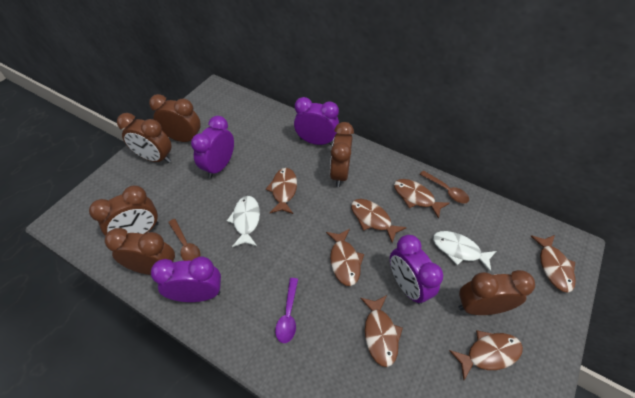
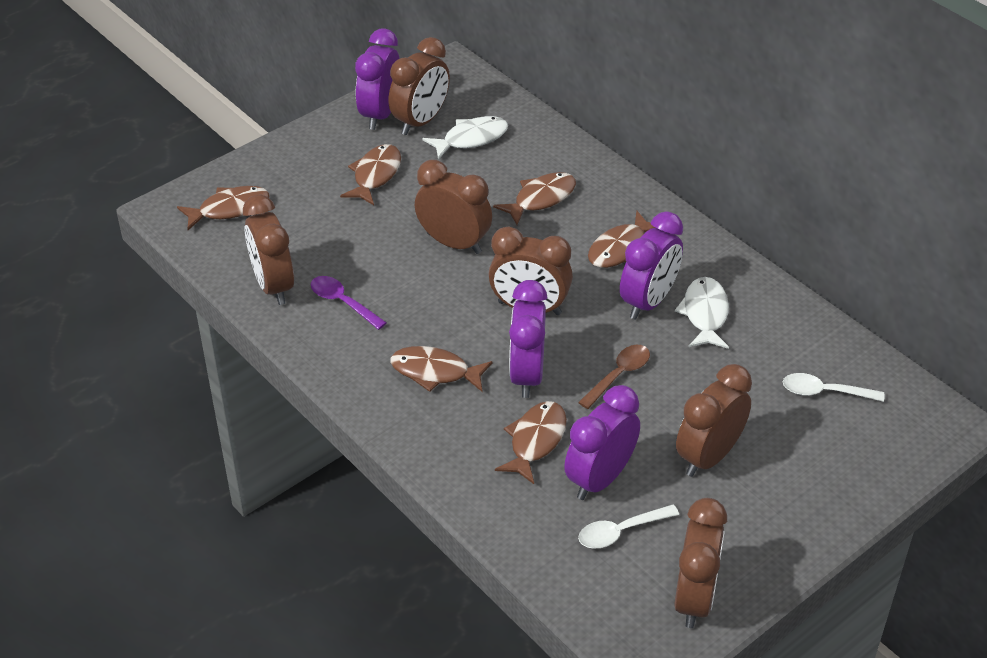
brown fish: 7 -> 6
brown spoon: 2 -> 1
white spoon: 0 -> 2

